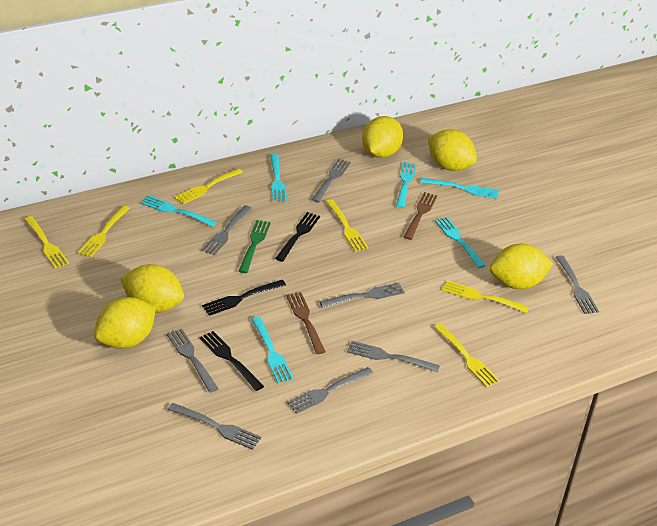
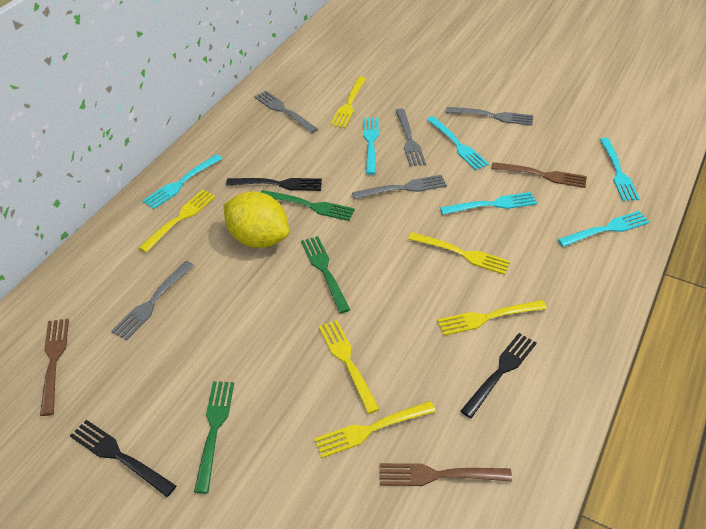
brown fork: 2 -> 3
green fork: 1 -> 3
grey fork: 8 -> 5
yellow lemon: 5 -> 1

